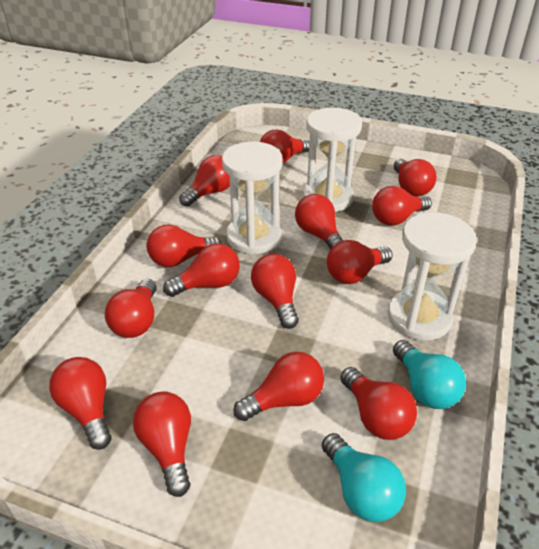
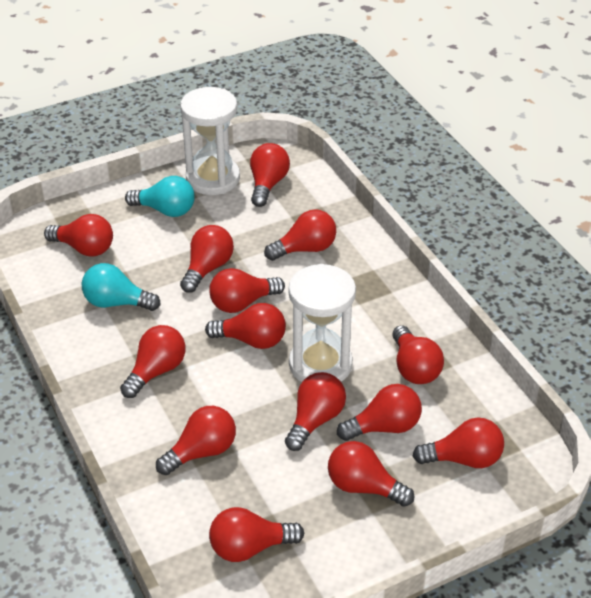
white hourglass: 3 -> 2

